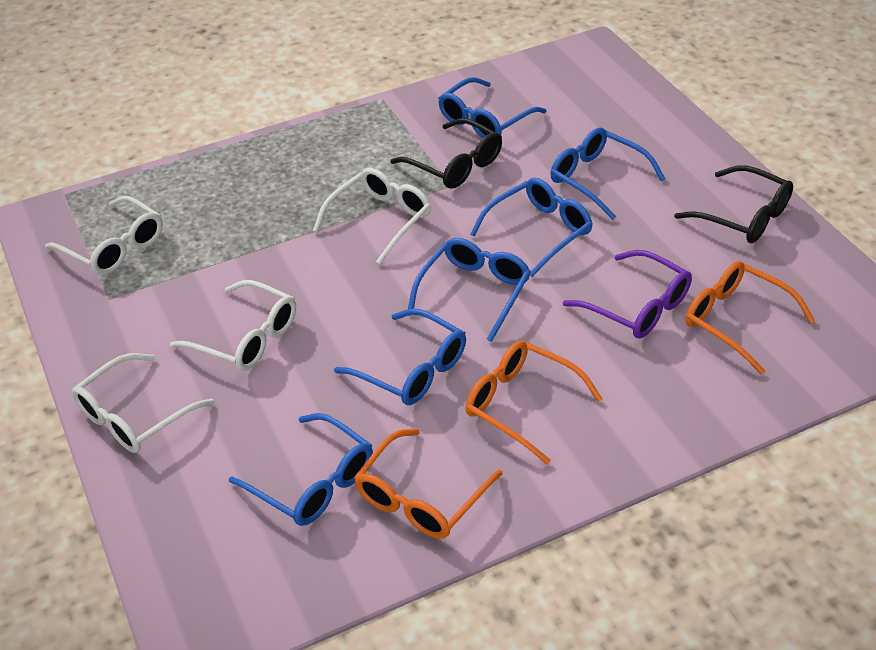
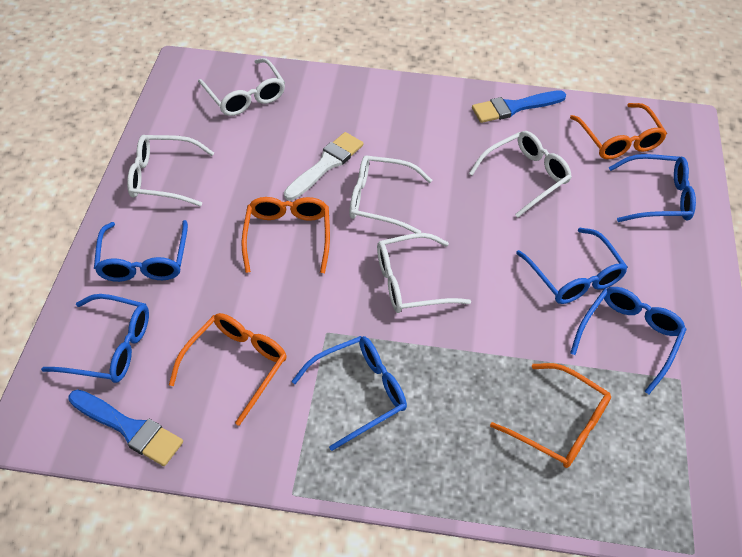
black glasses: 2 -> 0
blue brush: 0 -> 2
orange glasses: 3 -> 4
purple glasses: 1 -> 0
white brush: 0 -> 1
white glasses: 4 -> 5

